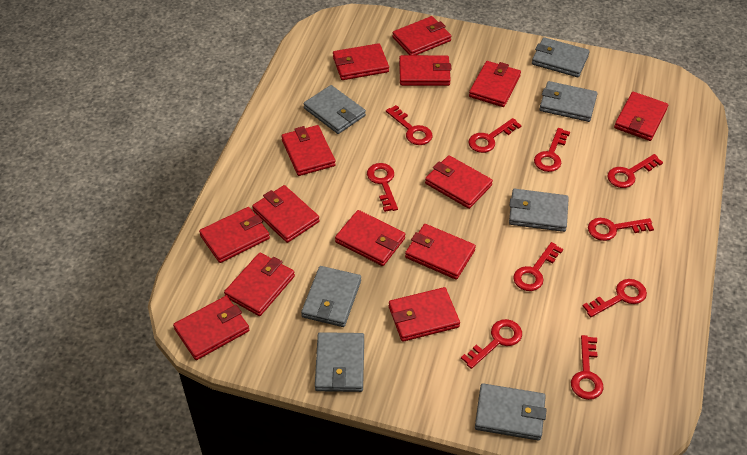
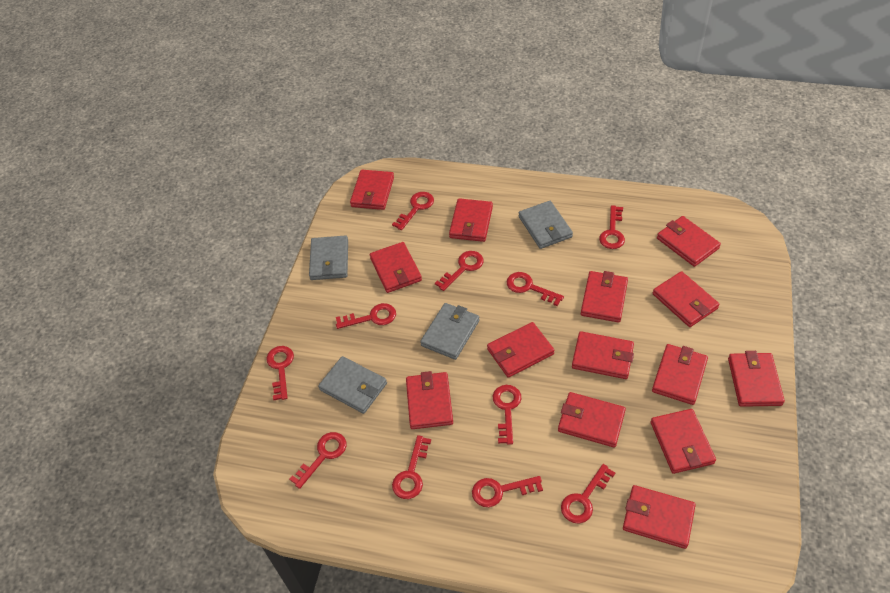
grey wallet: 7 -> 4
red key: 10 -> 11

